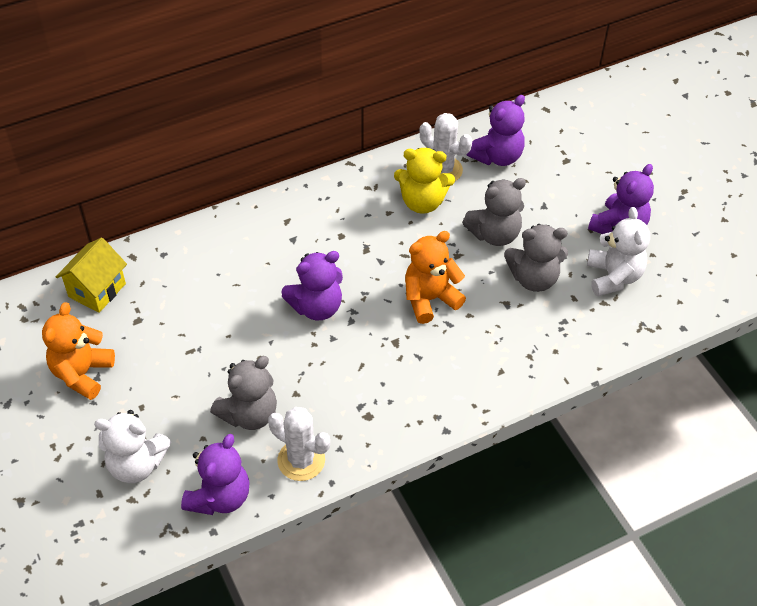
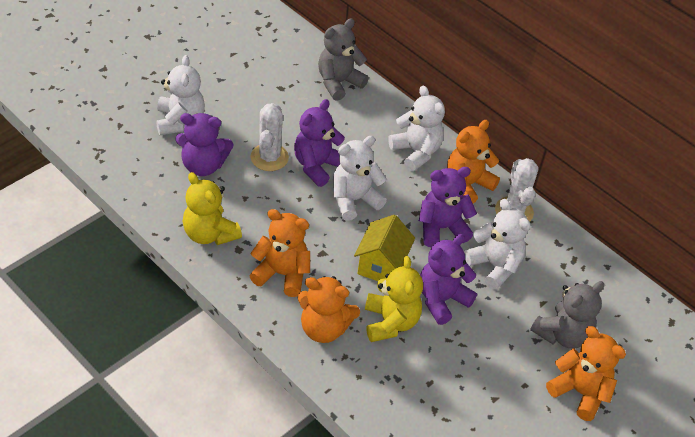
grey teddy bear: 3 -> 2
orange teddy bear: 2 -> 4
white teddy bear: 2 -> 4
yellow teddy bear: 1 -> 2

